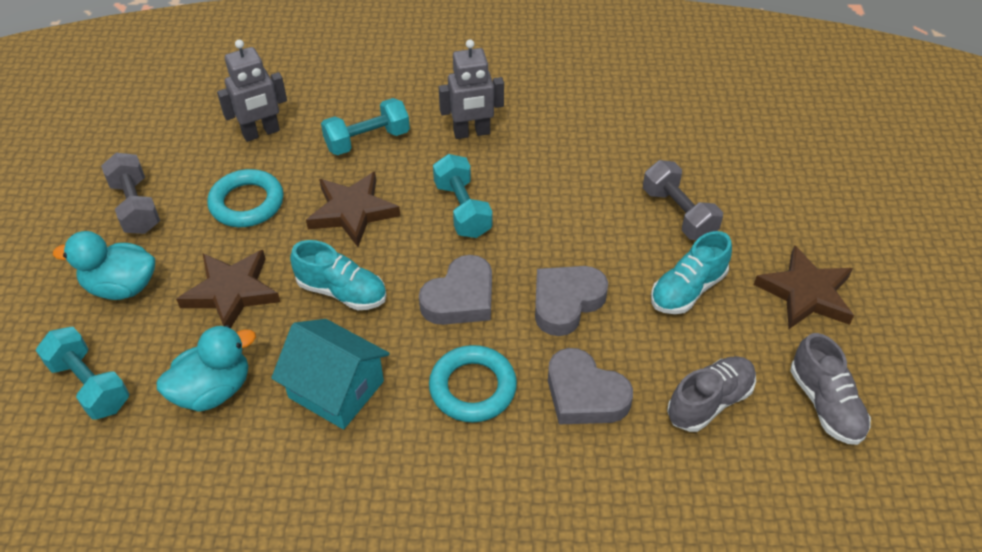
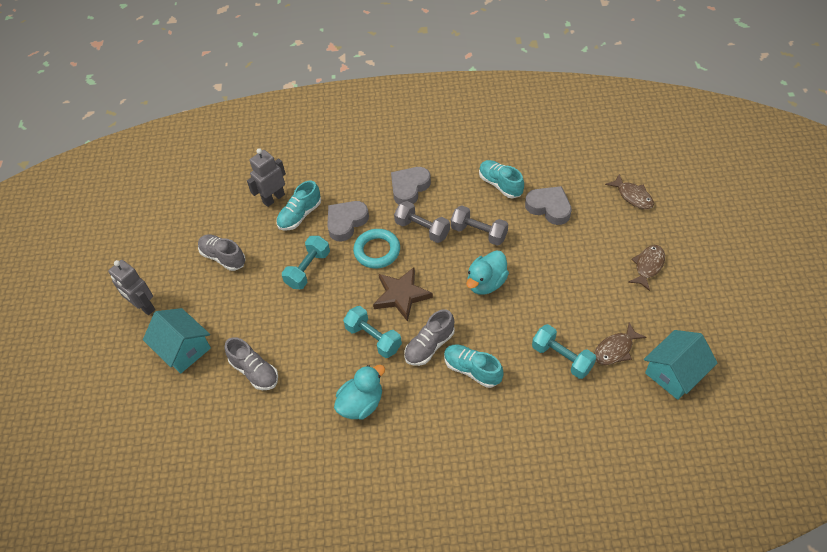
brown fish: 0 -> 3
brown star: 3 -> 1
grey shoe: 2 -> 3
turquoise house: 1 -> 2
turquoise ring: 2 -> 1
turquoise shoe: 2 -> 3

